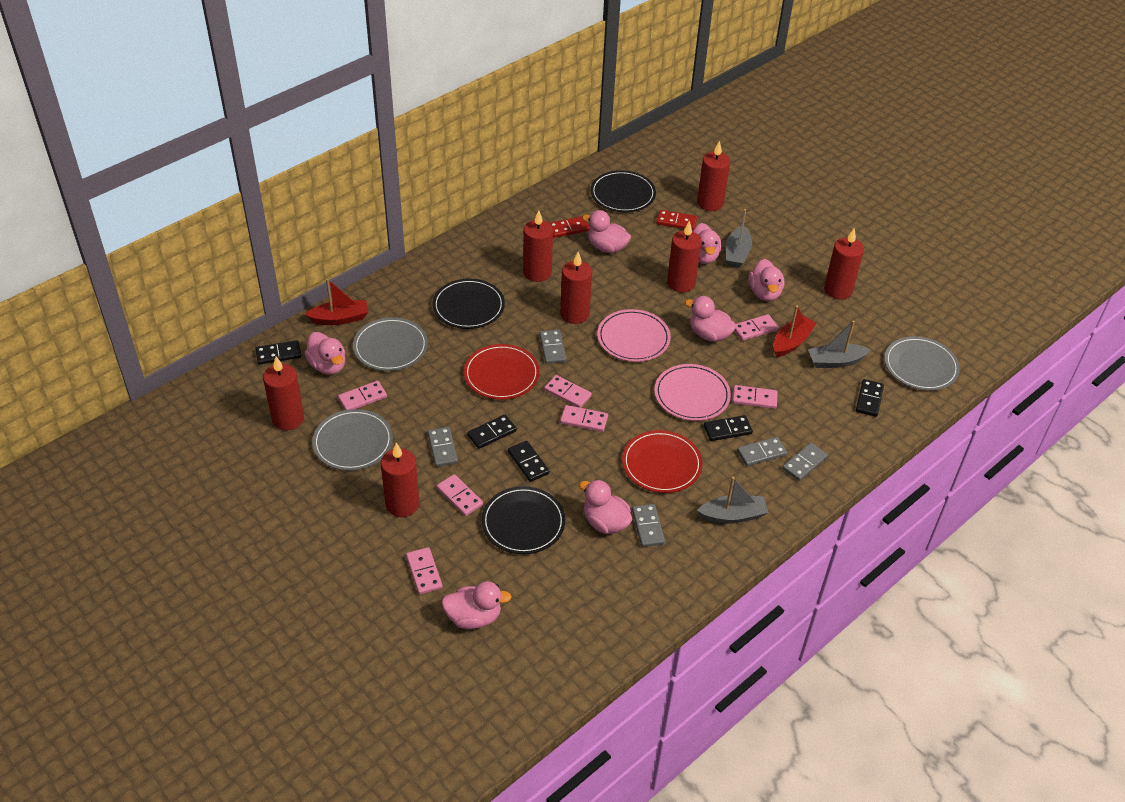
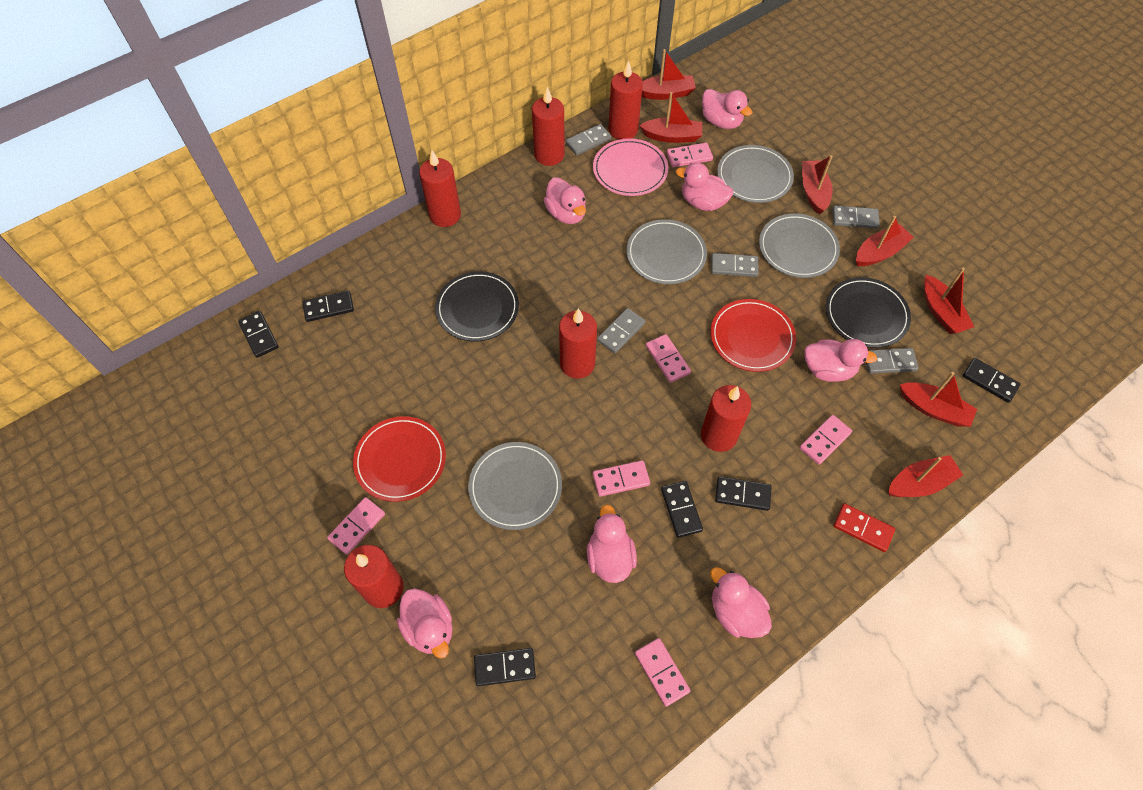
black domino: 5 -> 6
black plate: 3 -> 2
grey boat: 3 -> 0
grey plate: 3 -> 4
pink domino: 7 -> 6
pink plate: 2 -> 1
red boat: 2 -> 7
red candle: 7 -> 6
red domino: 2 -> 1

